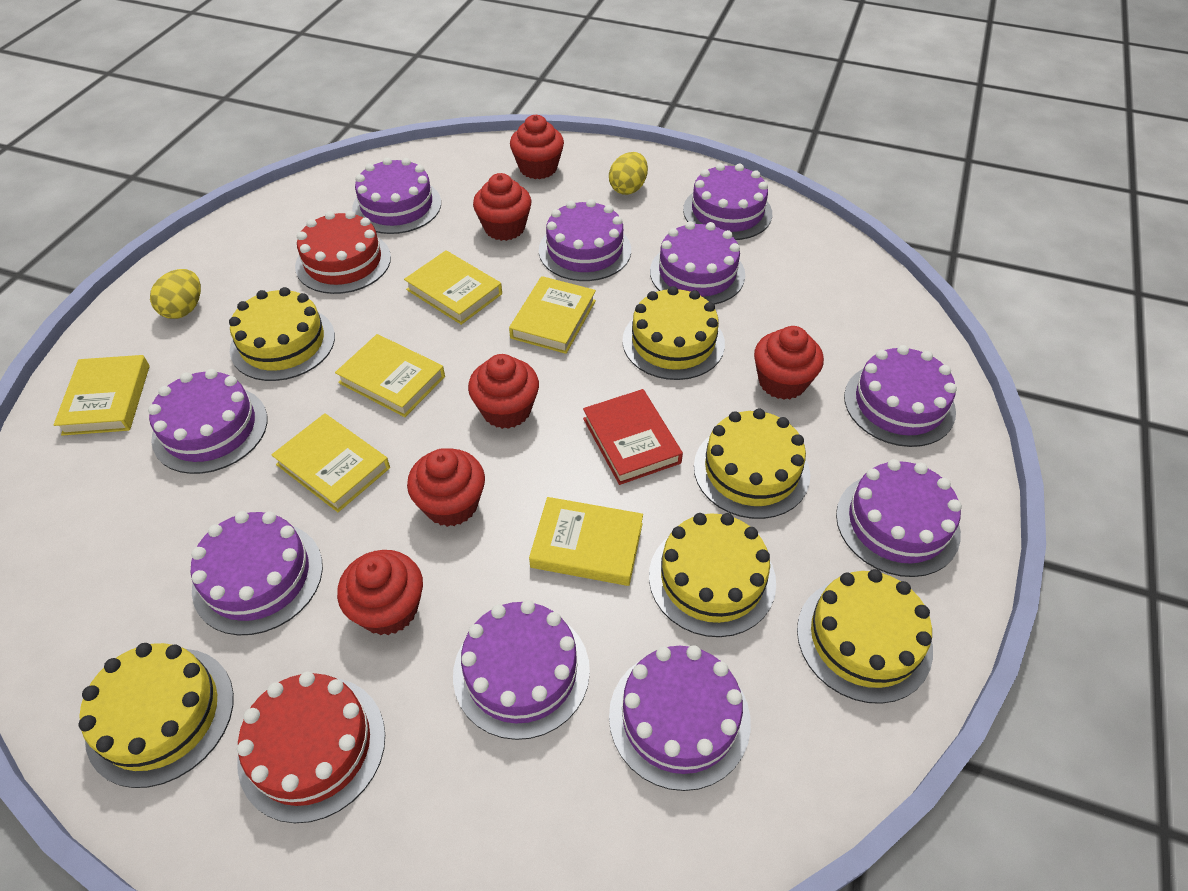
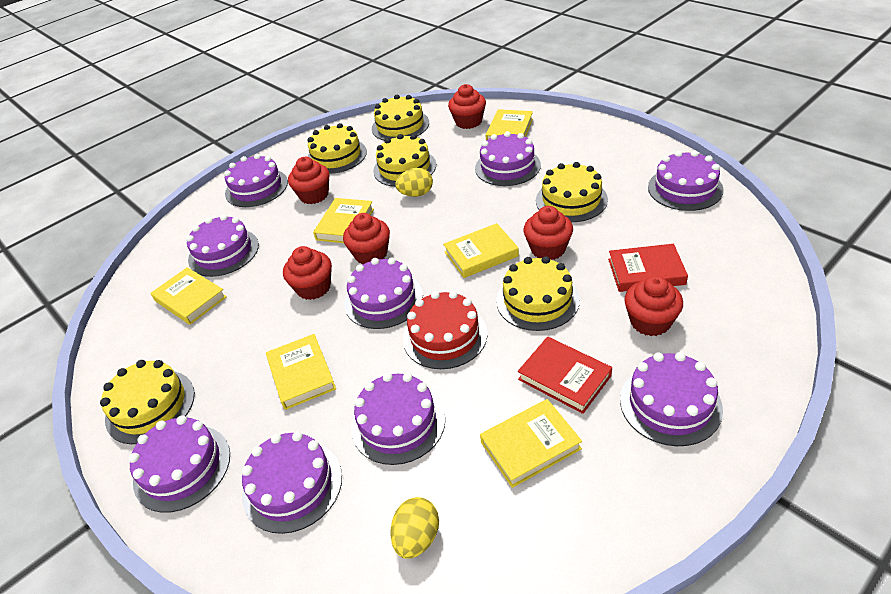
purple cake: 10 -> 9
red book: 1 -> 2
red cake: 2 -> 1

